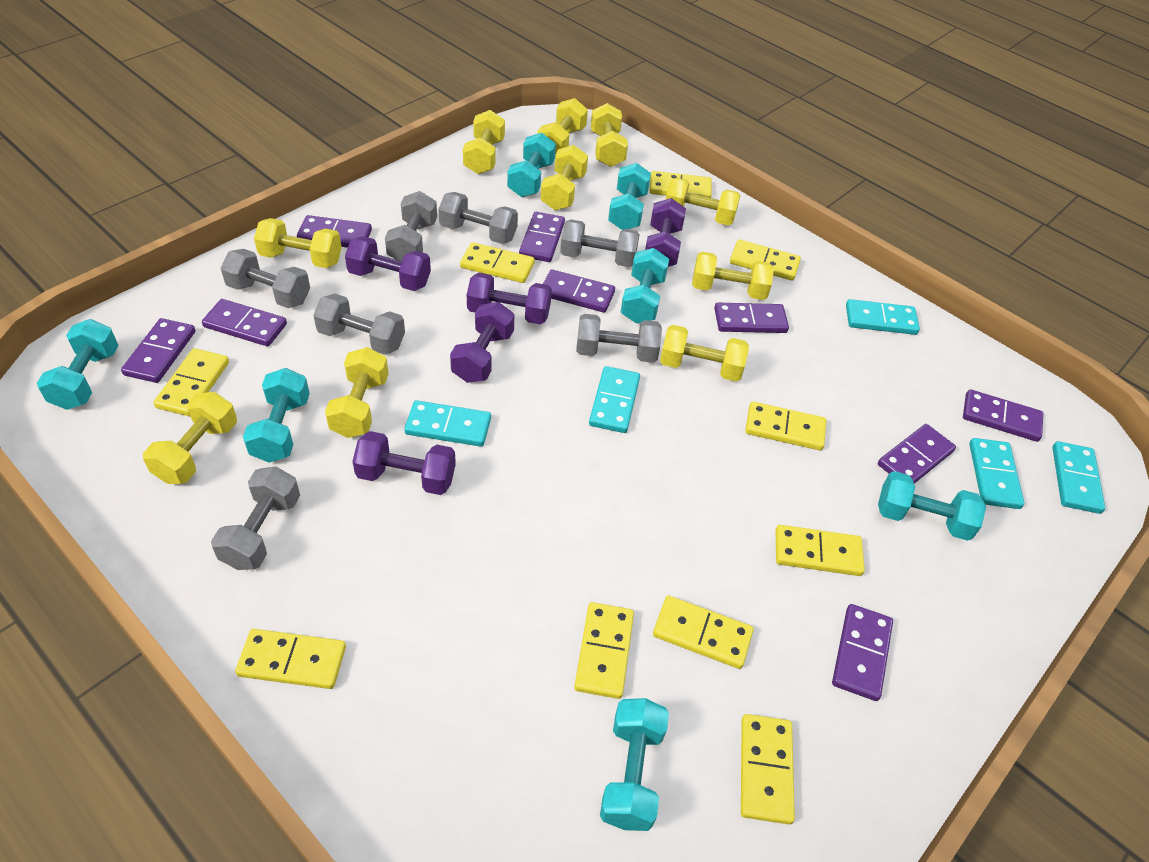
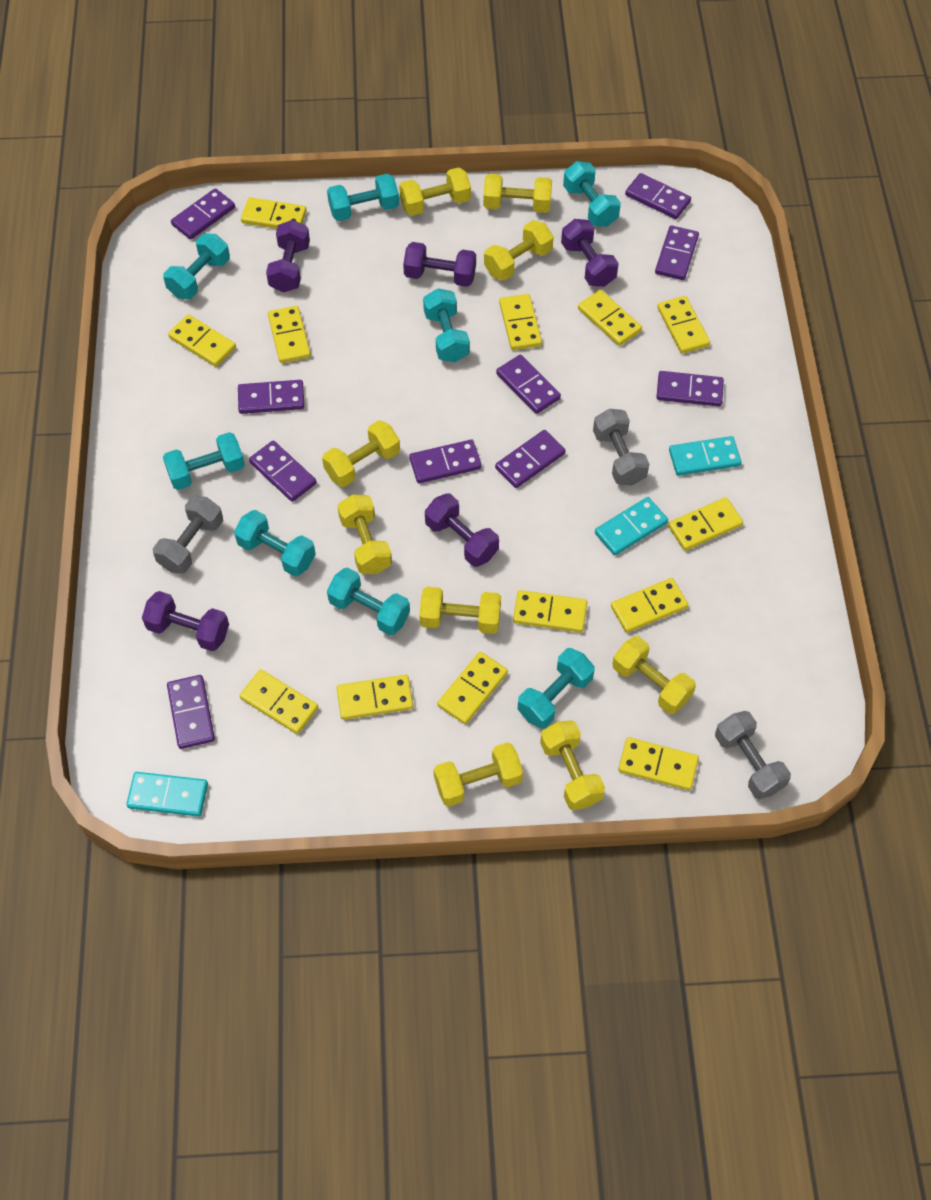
grey dumbbell: 7 -> 3
purple domino: 9 -> 10
turquoise domino: 5 -> 3
turquoise dumbbell: 7 -> 8
yellow domino: 10 -> 13
yellow dumbbell: 10 -> 9

